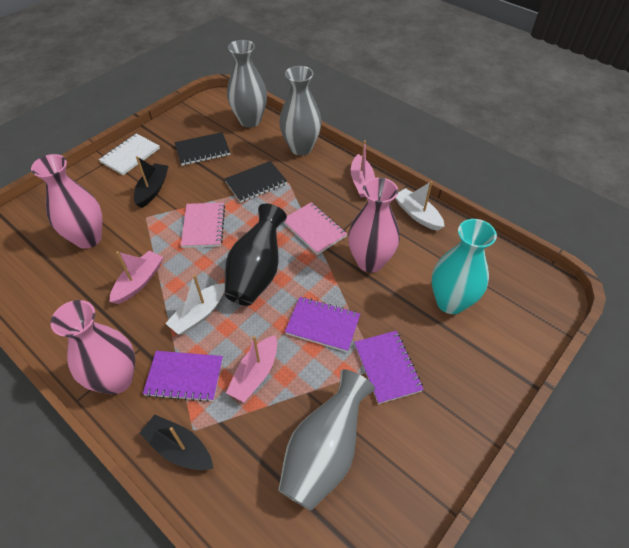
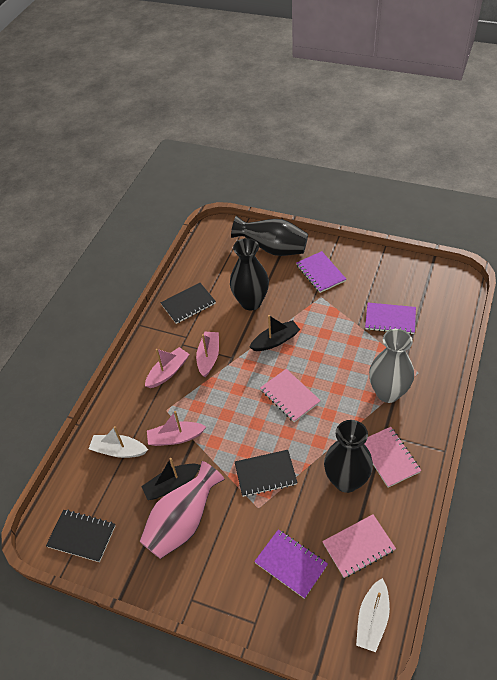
black notebook: 2 -> 3
black vase: 1 -> 3
grey vase: 3 -> 1
pink notebook: 2 -> 3
pink vase: 3 -> 1
turquoise vase: 1 -> 0
white notebook: 1 -> 0

